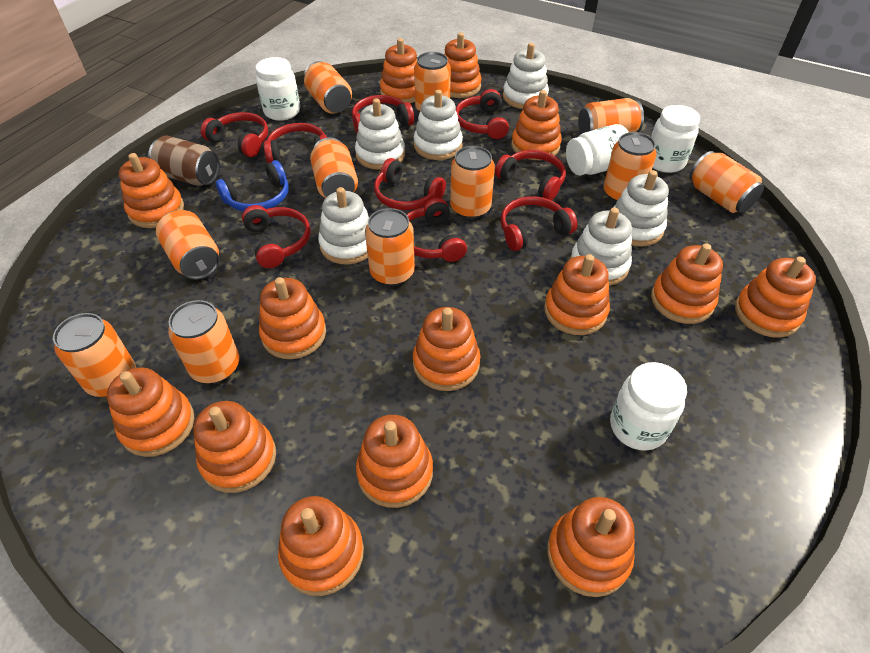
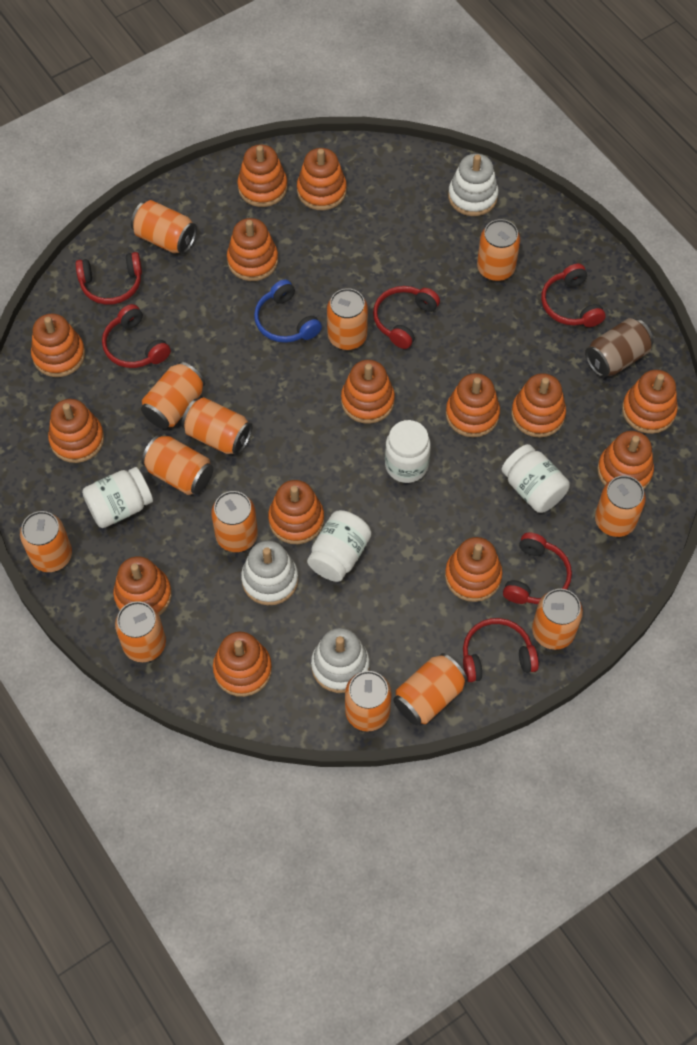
orange can: 11 -> 13
red headphones: 9 -> 6
white stacking toy: 6 -> 3

